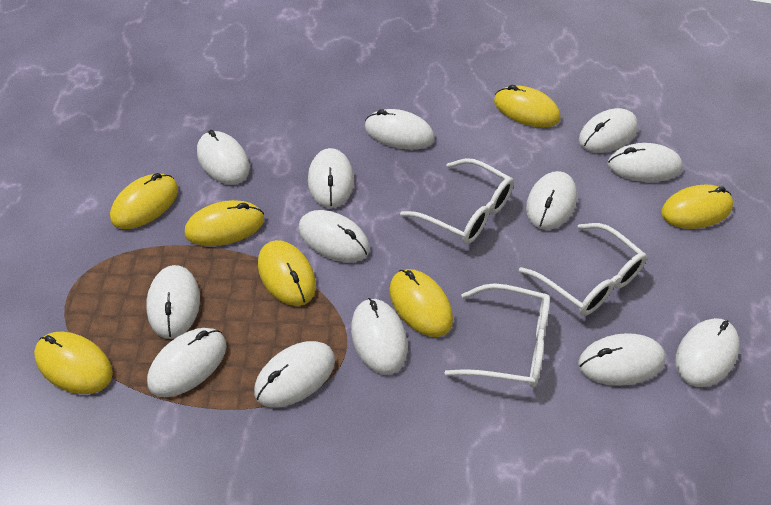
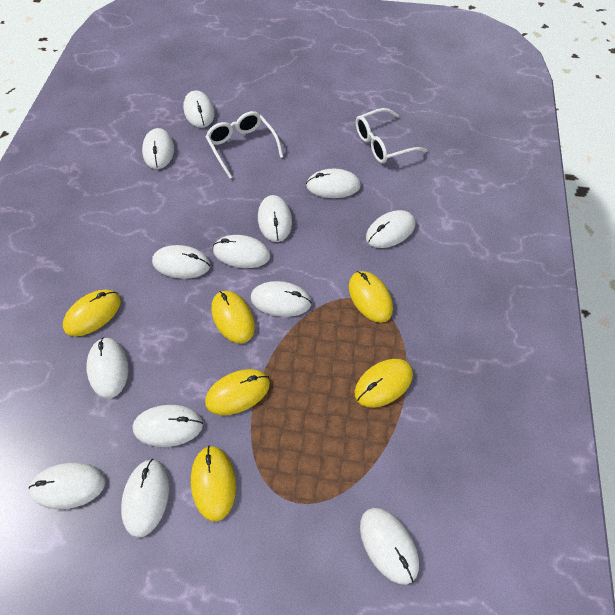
white glasses: 3 -> 2
yellow mouse: 7 -> 6

